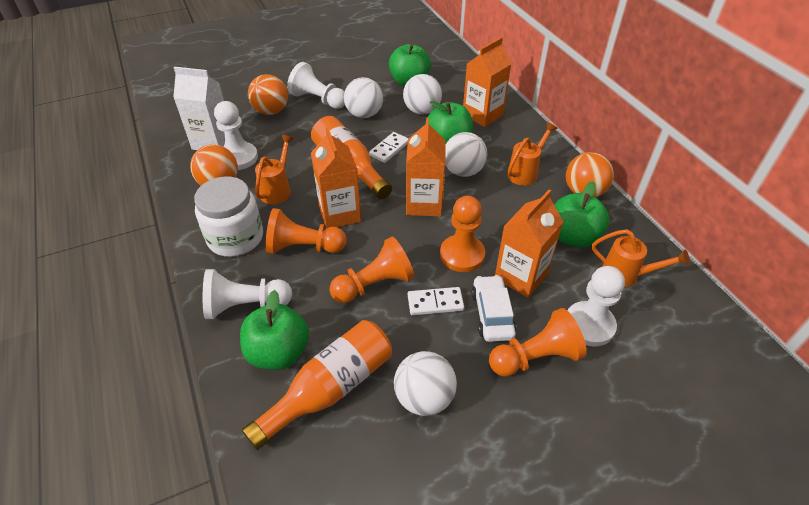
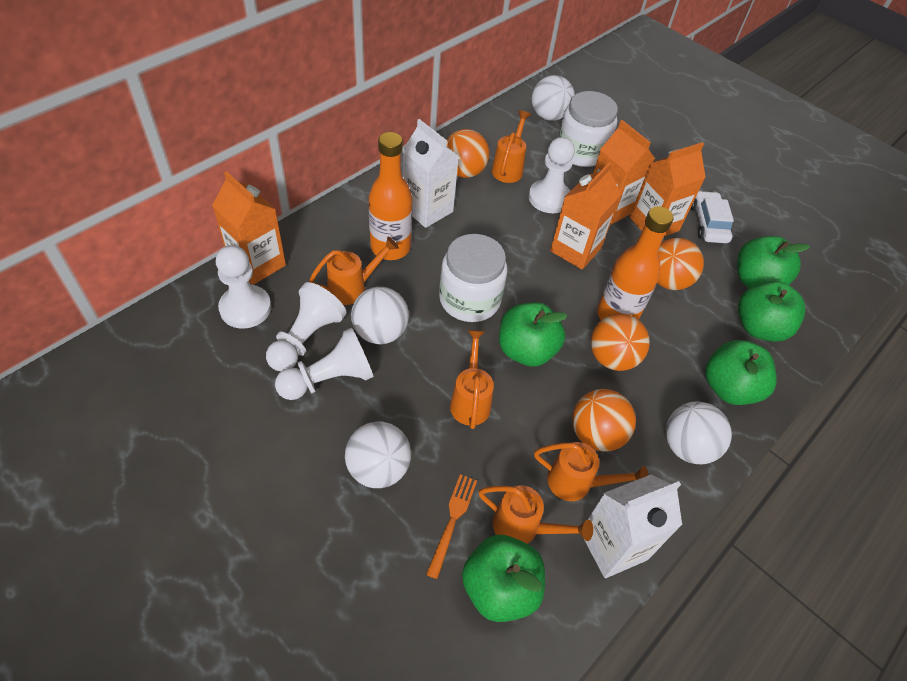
green apple: 4 -> 5
orange ball: 3 -> 4
orange fork: 0 -> 1
orange pawn: 4 -> 0
orange watering can: 3 -> 5
white carton: 1 -> 2
white domino: 2 -> 0
white jar: 1 -> 2

